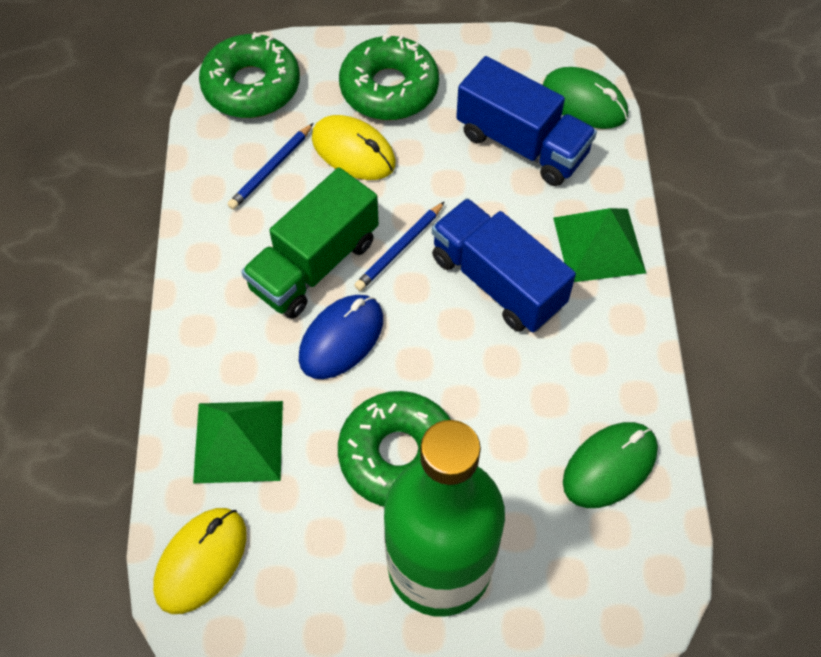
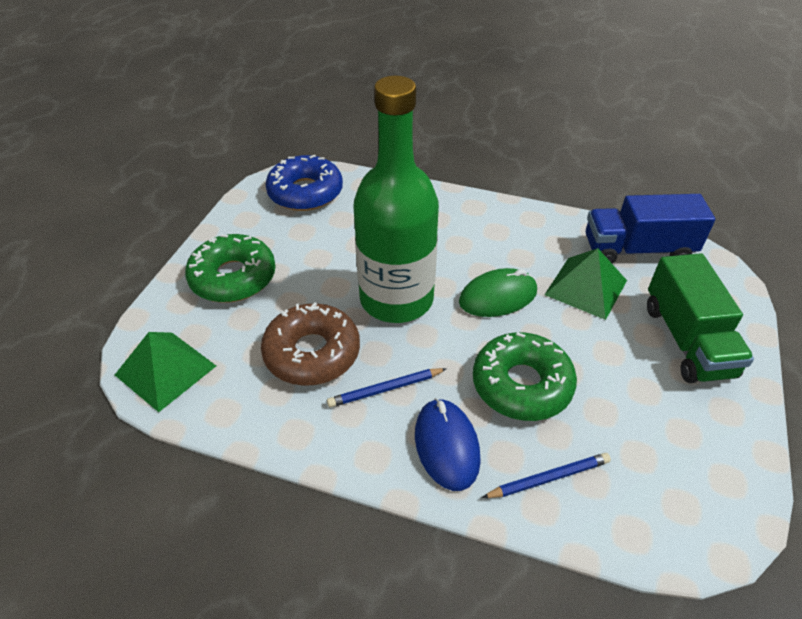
blue donut: 0 -> 1
blue truck: 2 -> 1
brown donut: 0 -> 1
green donut: 3 -> 2
green mouse: 2 -> 1
yellow mouse: 2 -> 0

